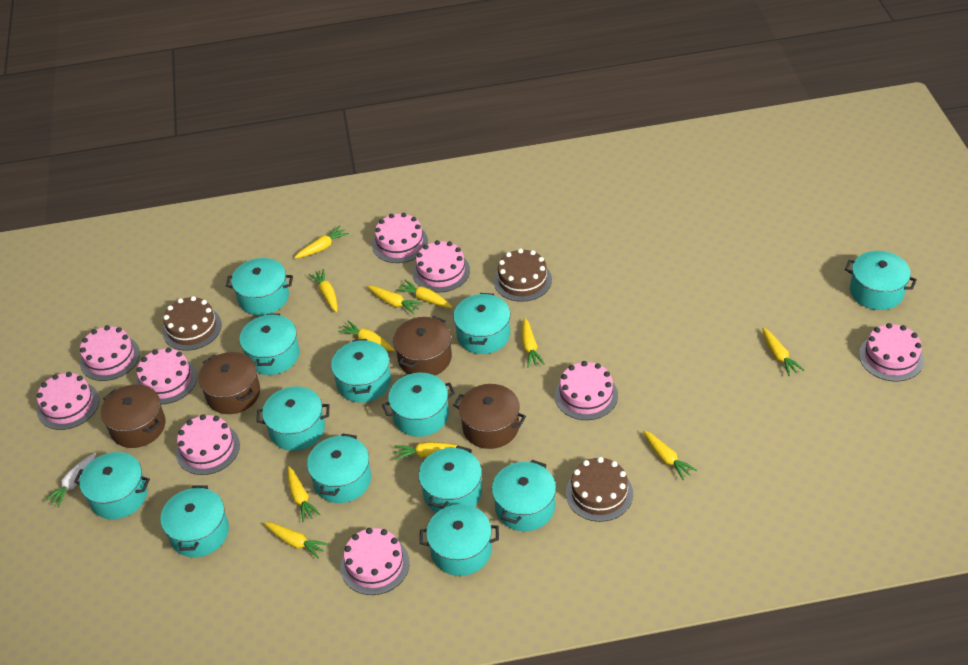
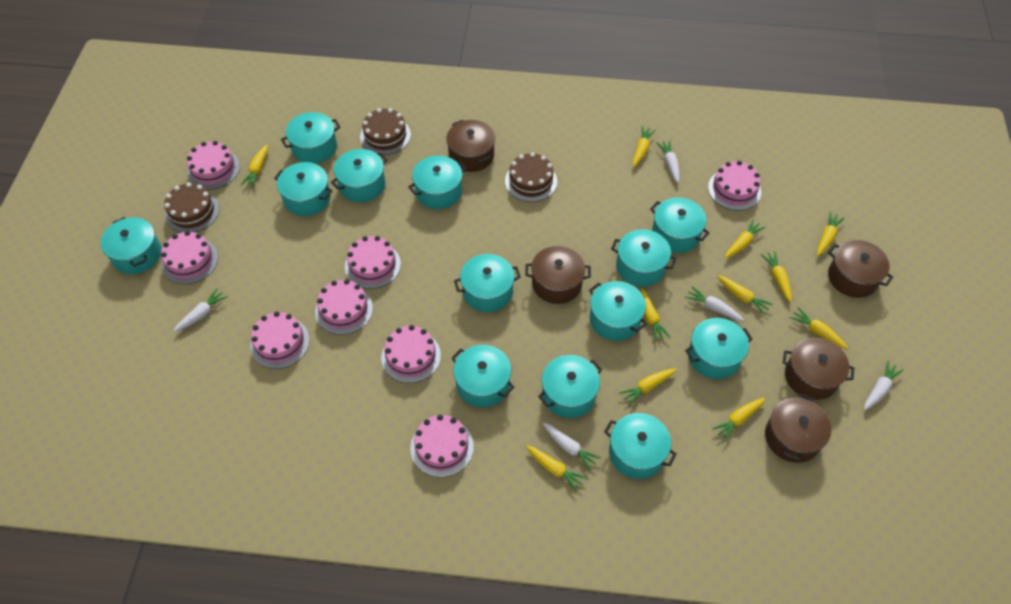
brown pot: 4 -> 5
pink cake: 9 -> 8
white carrot: 1 -> 5

